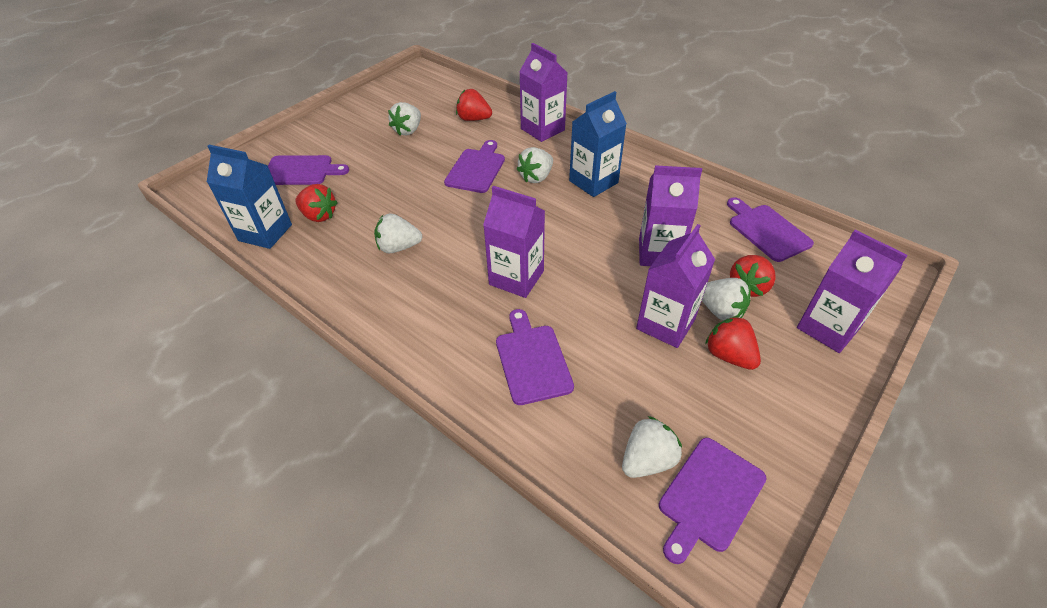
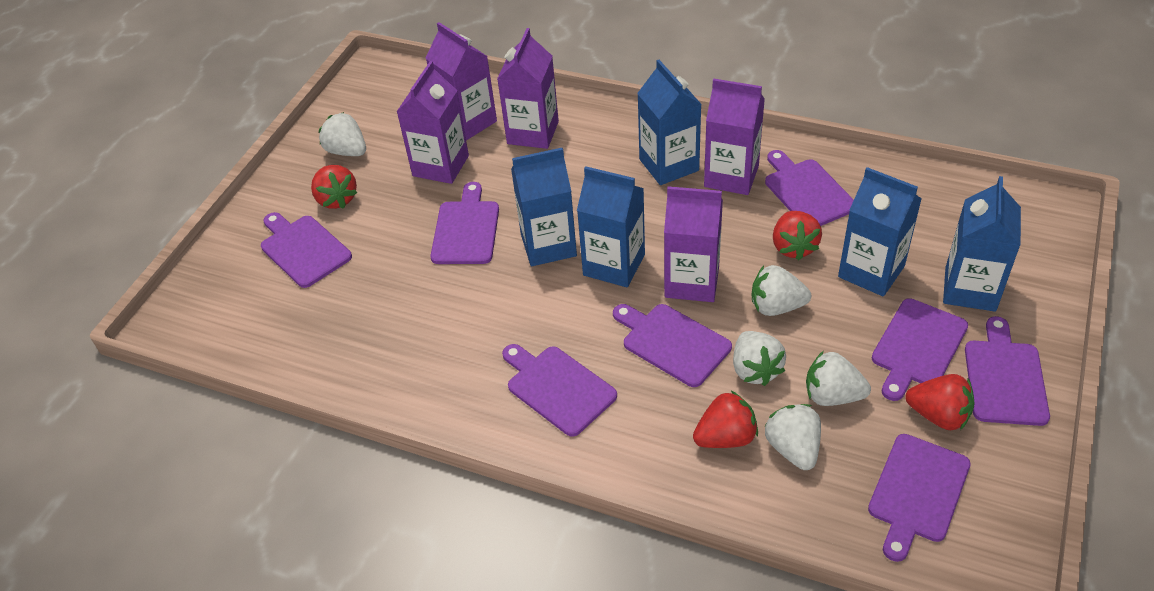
blue carton: 2 -> 5
purple cutting board: 5 -> 8

